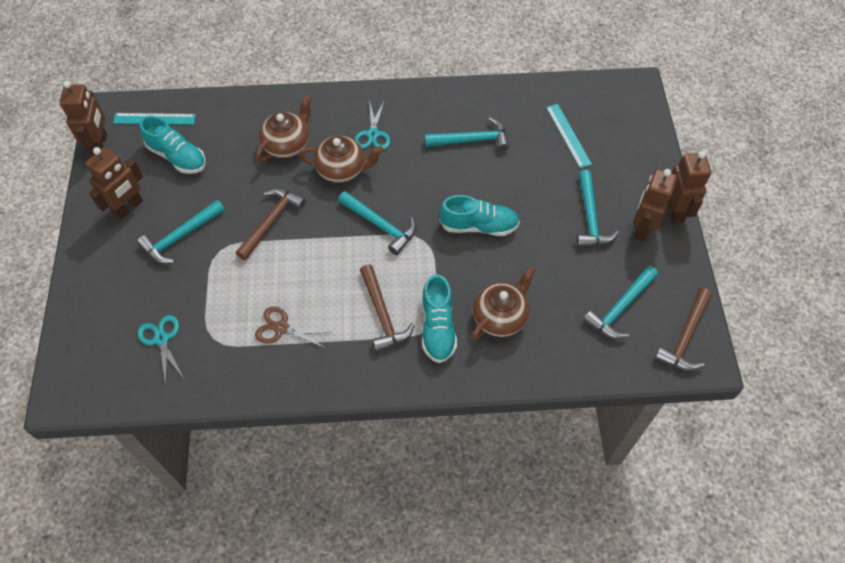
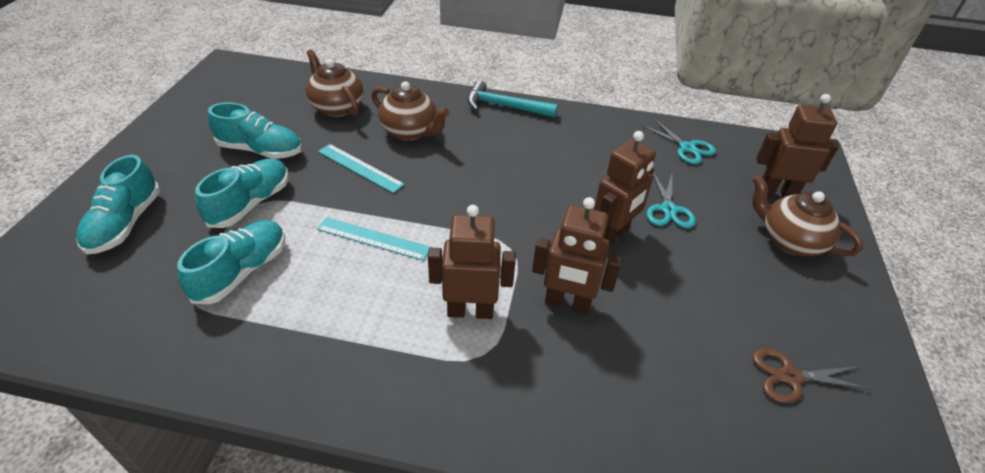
brown hammer: 3 -> 0
turquoise hammer: 5 -> 1
turquoise shoe: 3 -> 4

